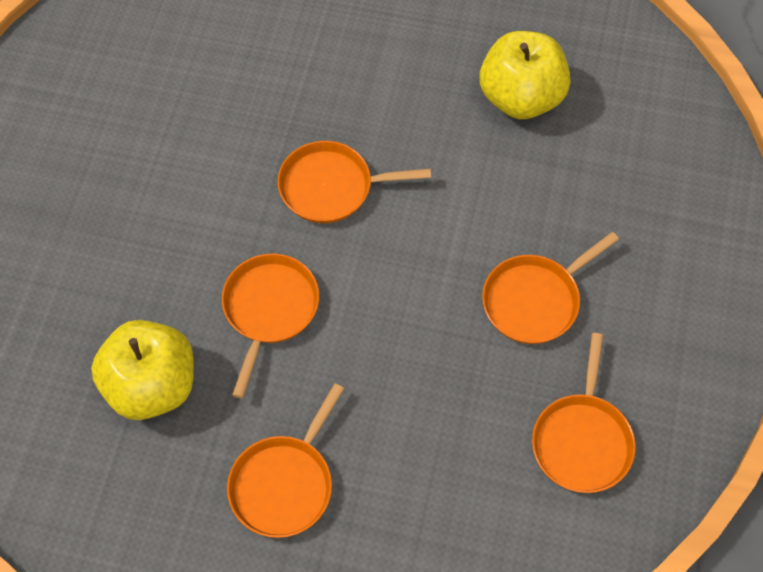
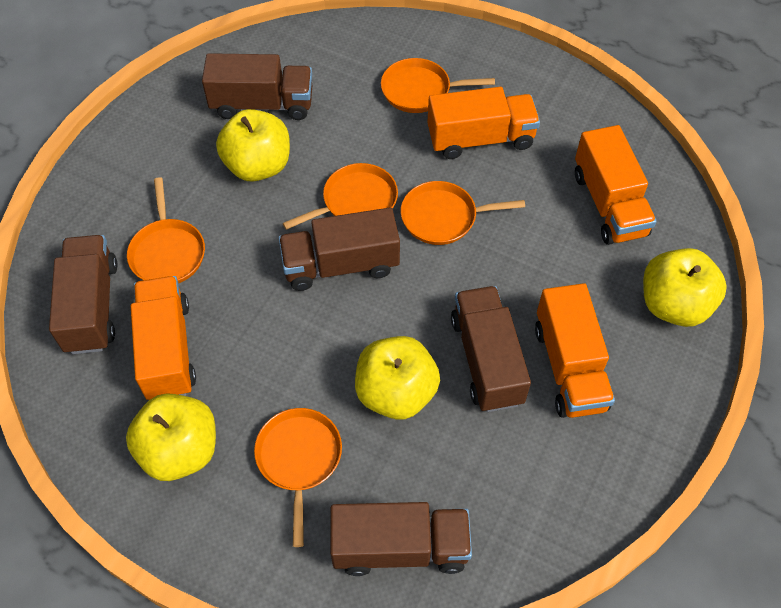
brown truck: 0 -> 5
orange truck: 0 -> 4
yellow apple: 2 -> 4

